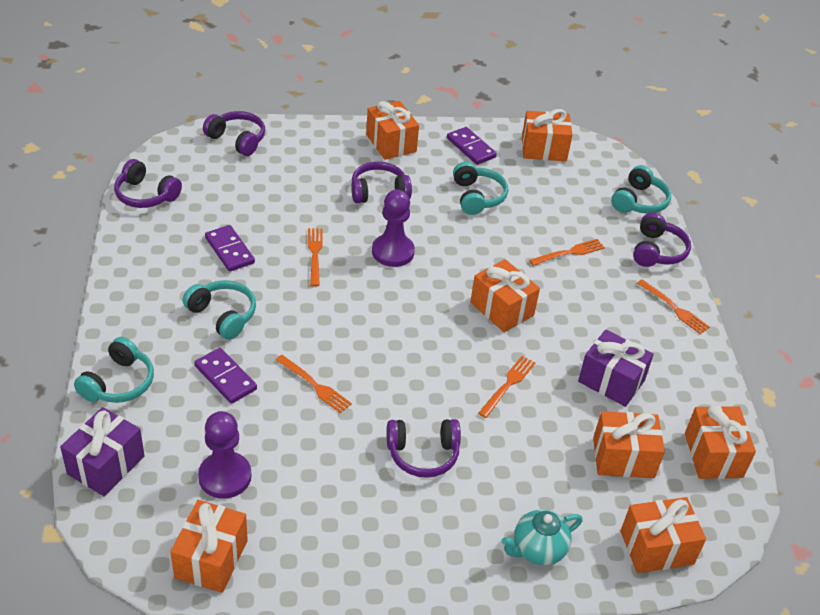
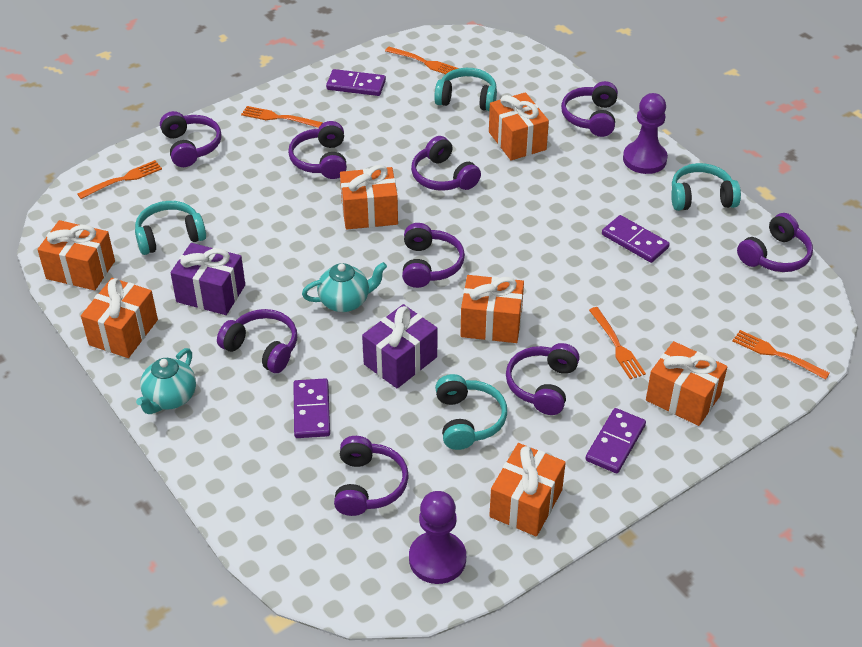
purple domino: 3 -> 4
purple headphones: 5 -> 9
turquoise teapot: 1 -> 2

